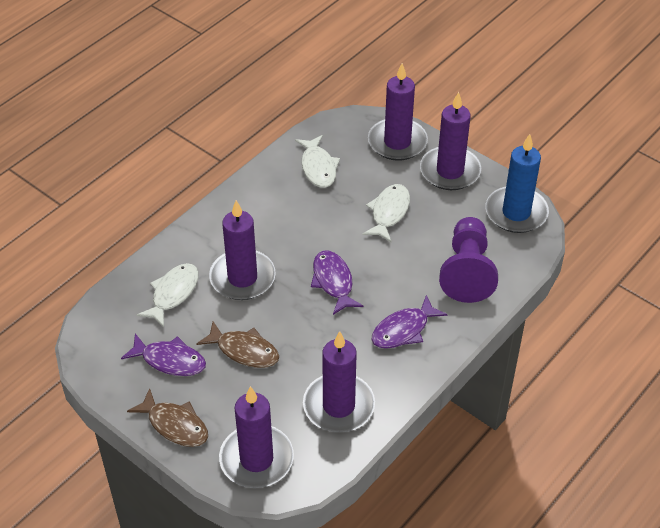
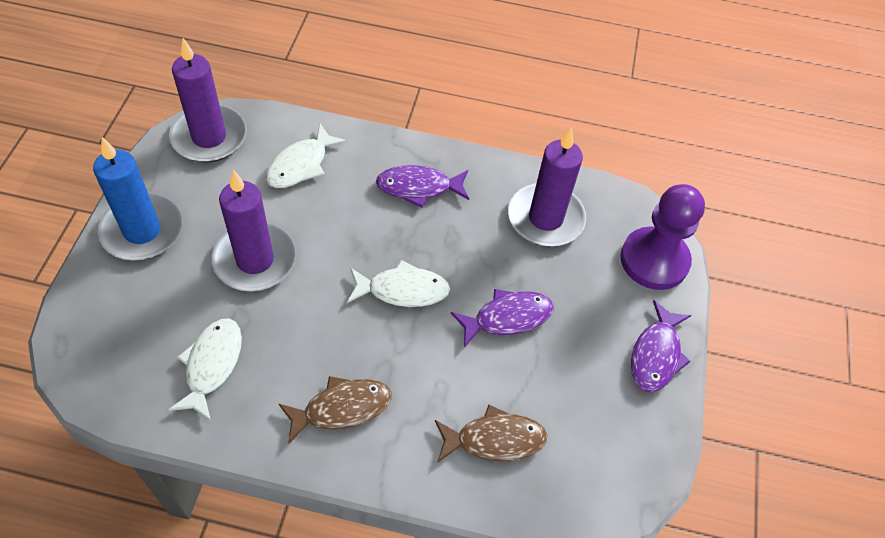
purple candle: 5 -> 3

